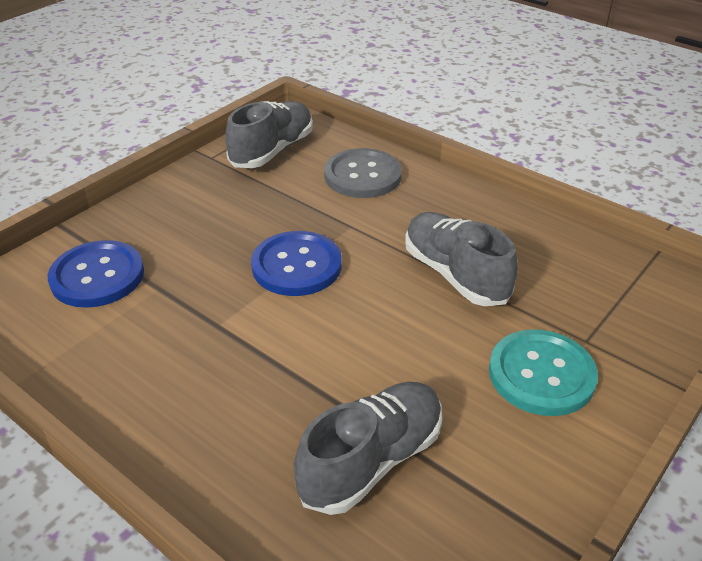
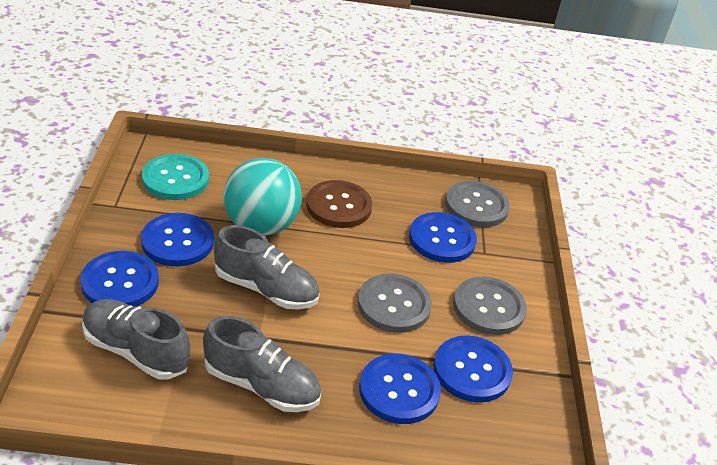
blue button: 2 -> 5
brown button: 0 -> 1
grey button: 1 -> 3
turquoise ball: 0 -> 1

